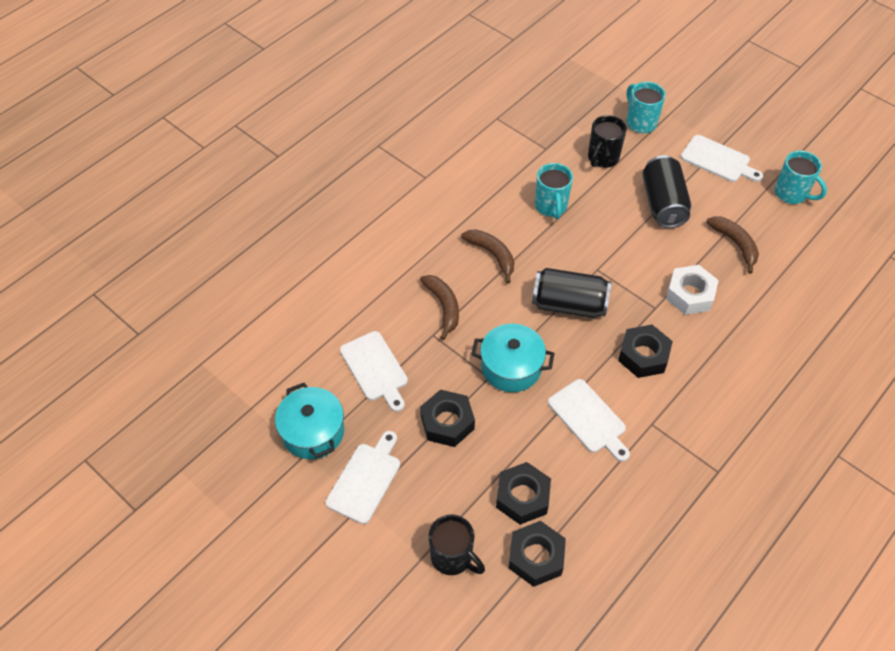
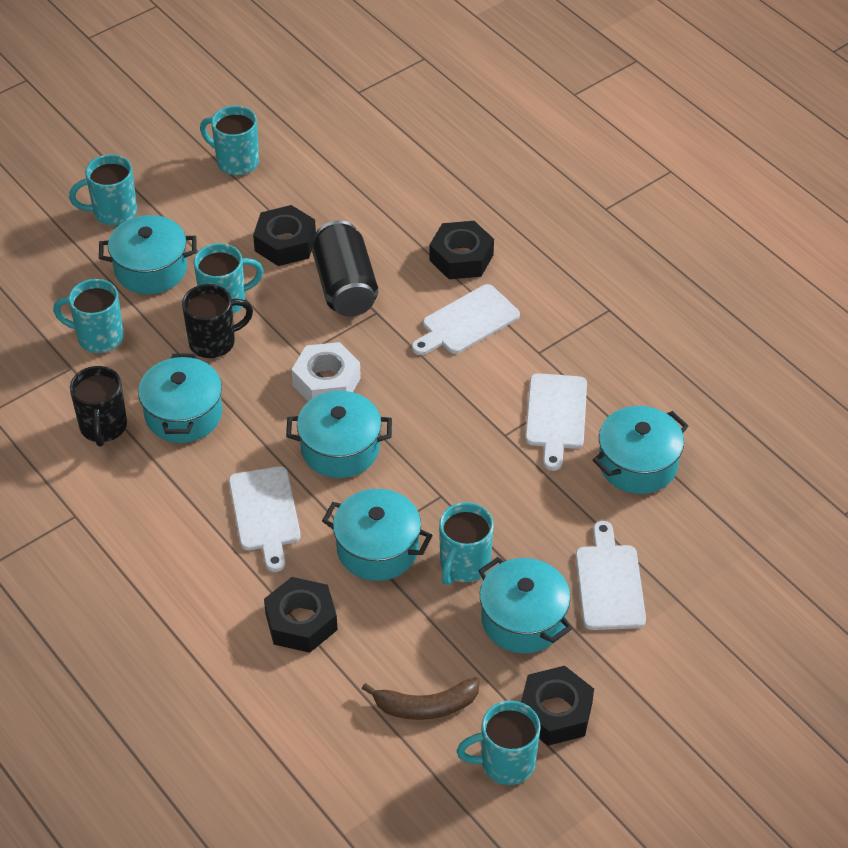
black can: 2 -> 1
brown banana: 3 -> 1
turquoise mug: 3 -> 6
turquoise pot: 2 -> 6

